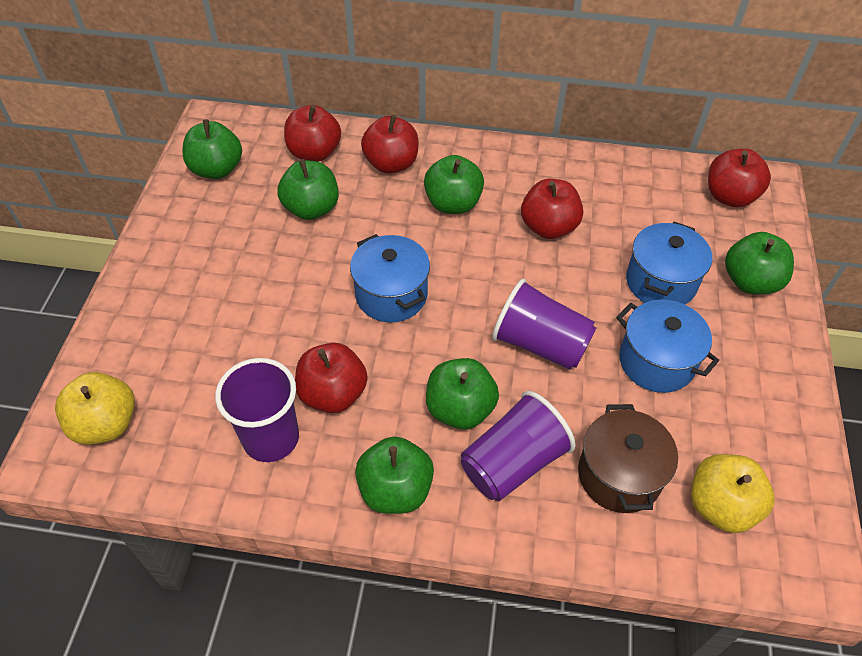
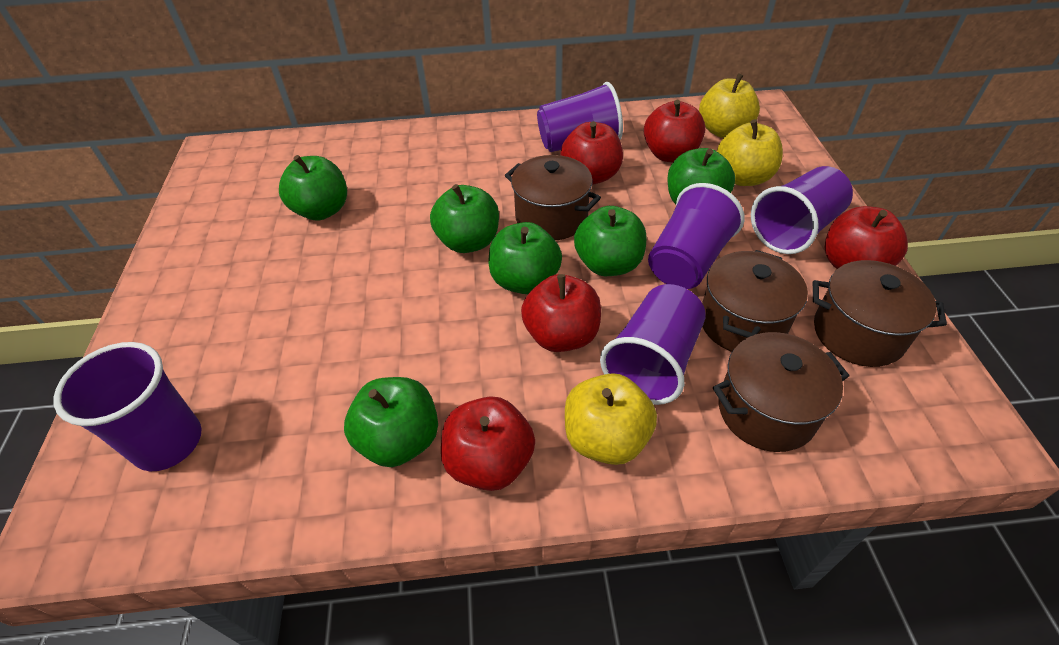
blue pot: 3 -> 0
brown pot: 1 -> 4
purple cup: 3 -> 5
yellow apple: 2 -> 3

